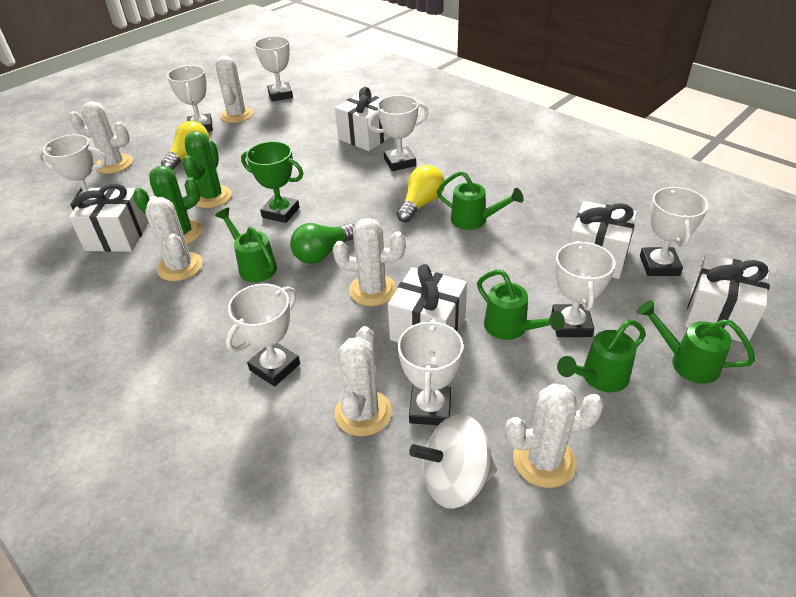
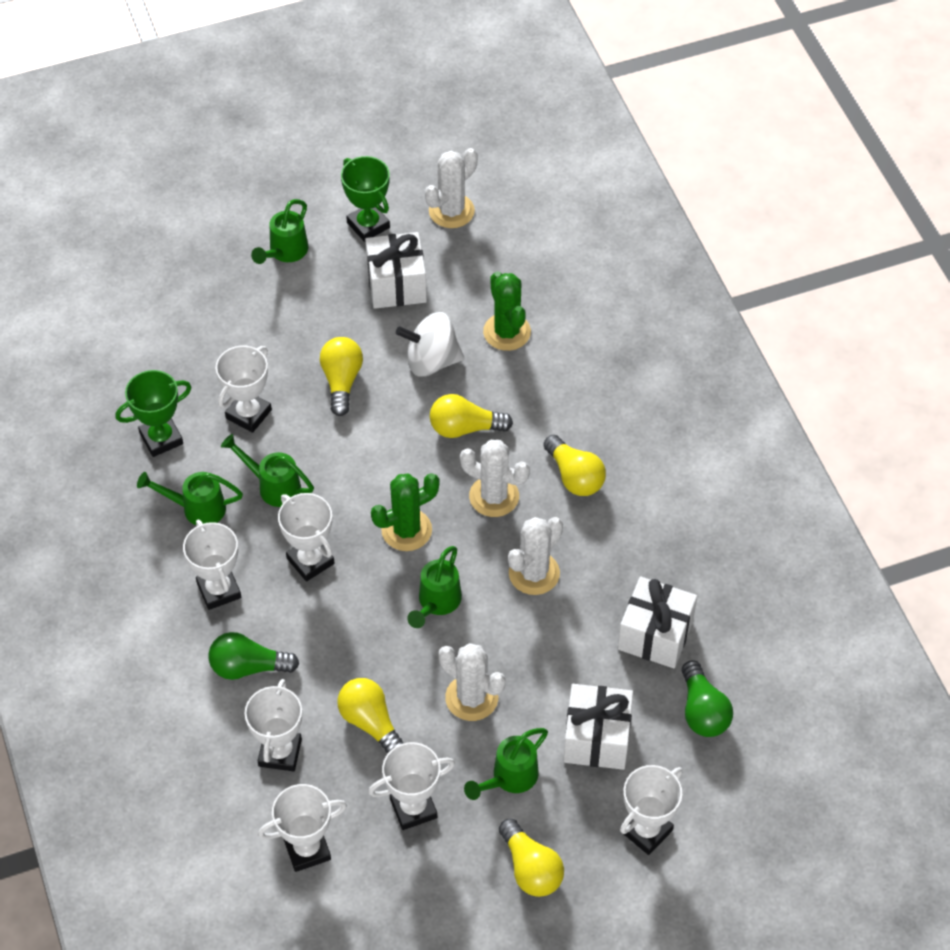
green light bulb: 1 -> 2
green trophy: 1 -> 2
white cactus: 6 -> 4
white gift: 5 -> 3
white trophy: 8 -> 7
yellow light bulb: 2 -> 5

